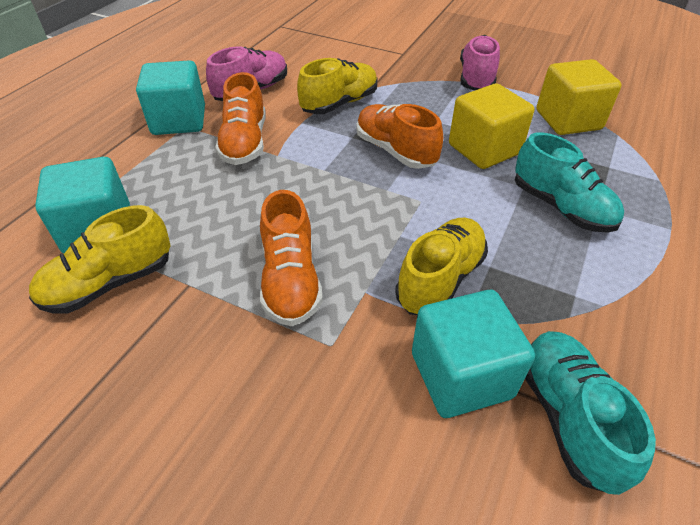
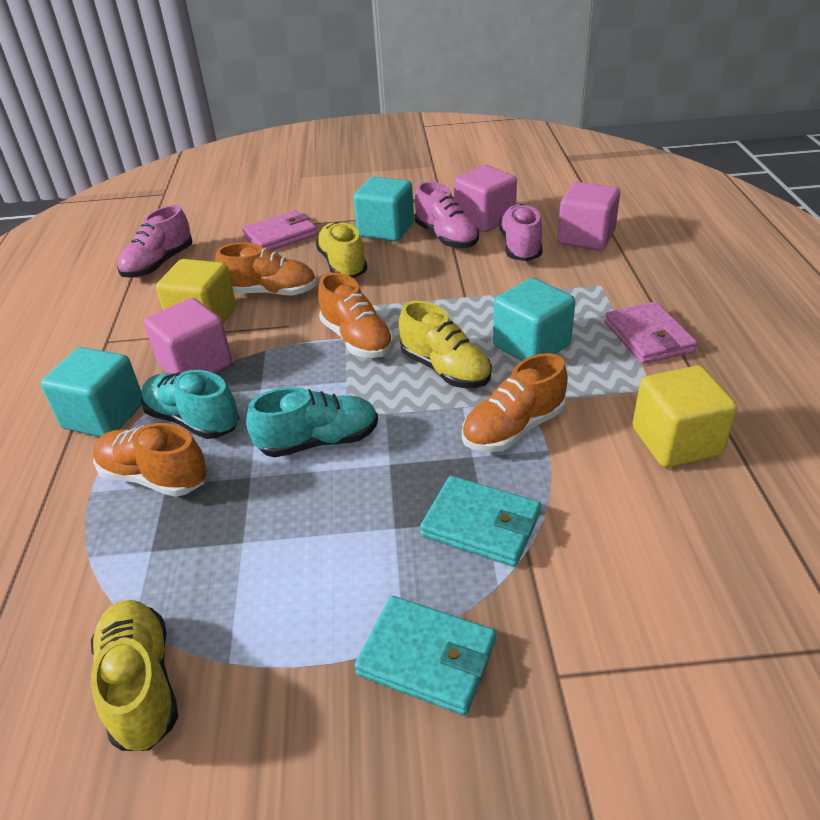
orange shoe: 3 -> 4
pink cube: 0 -> 3
pink shoe: 2 -> 3
pink wallet: 0 -> 2
turquoise wallet: 0 -> 2

